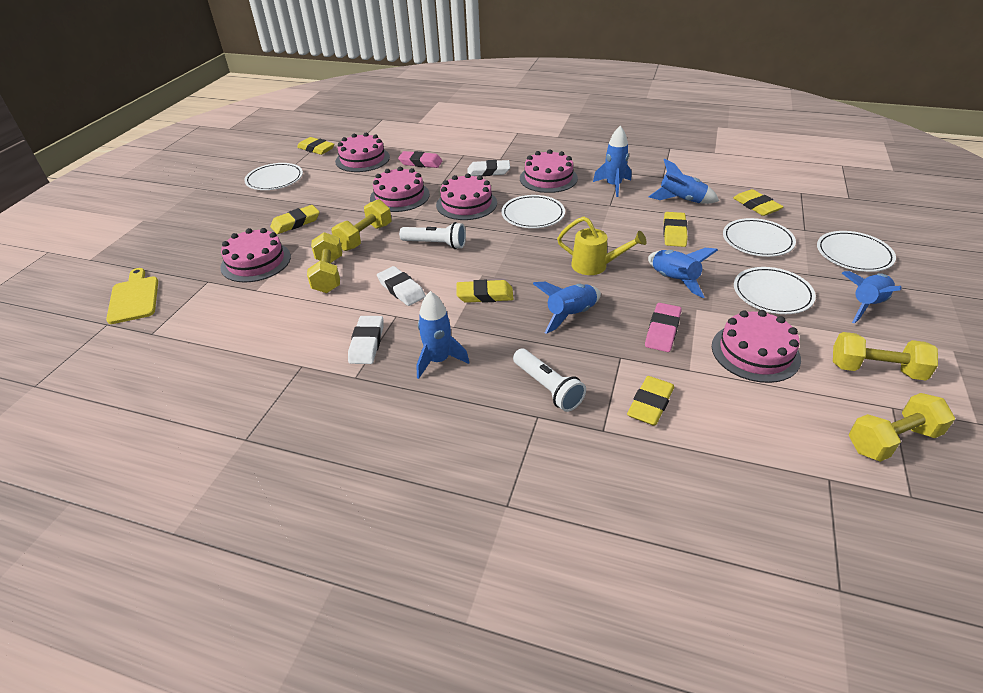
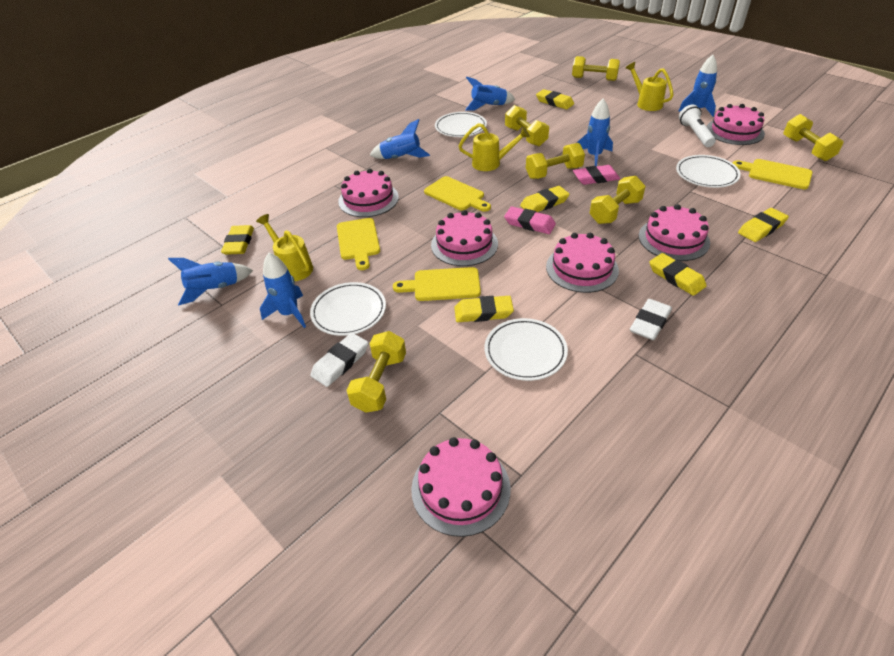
white eraser: 3 -> 2
white flashlight: 2 -> 1
white plate: 5 -> 4
yellow cutting board: 1 -> 4
yellow dumbbell: 4 -> 6
yellow watering can: 1 -> 3

